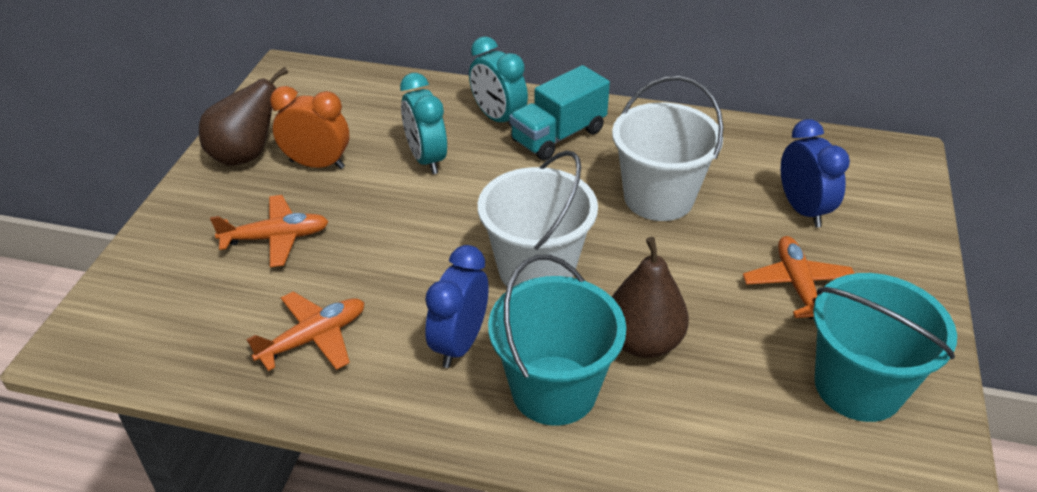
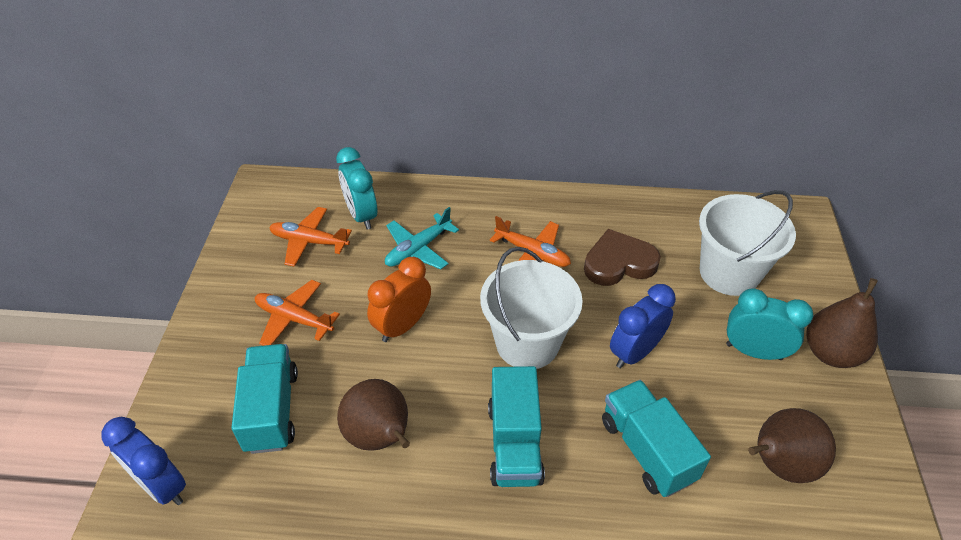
brown heart: 0 -> 1
brown pear: 2 -> 3
turquoise bucket: 2 -> 0
turquoise plane: 0 -> 1
turquoise truck: 1 -> 3

